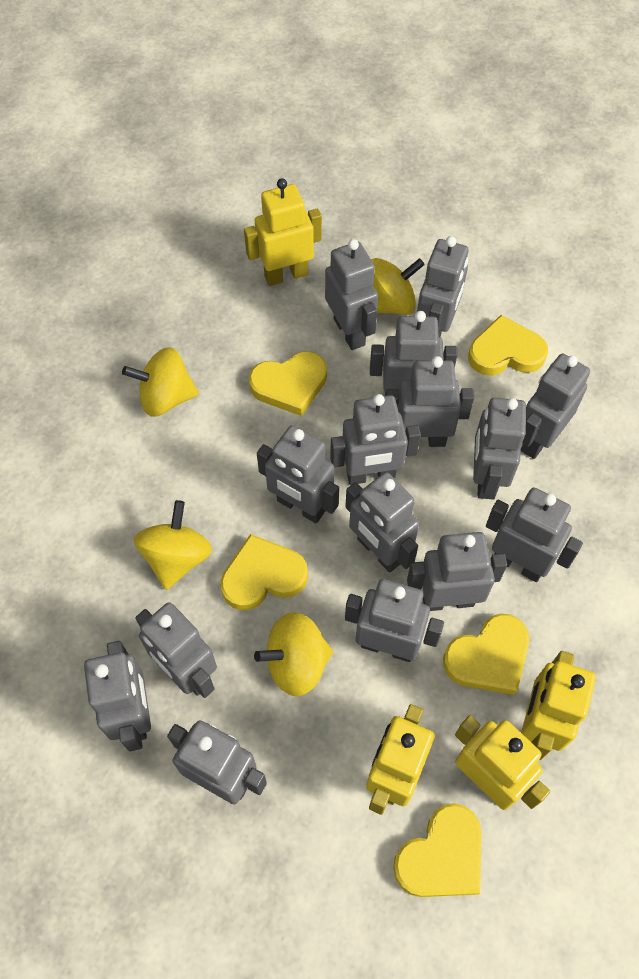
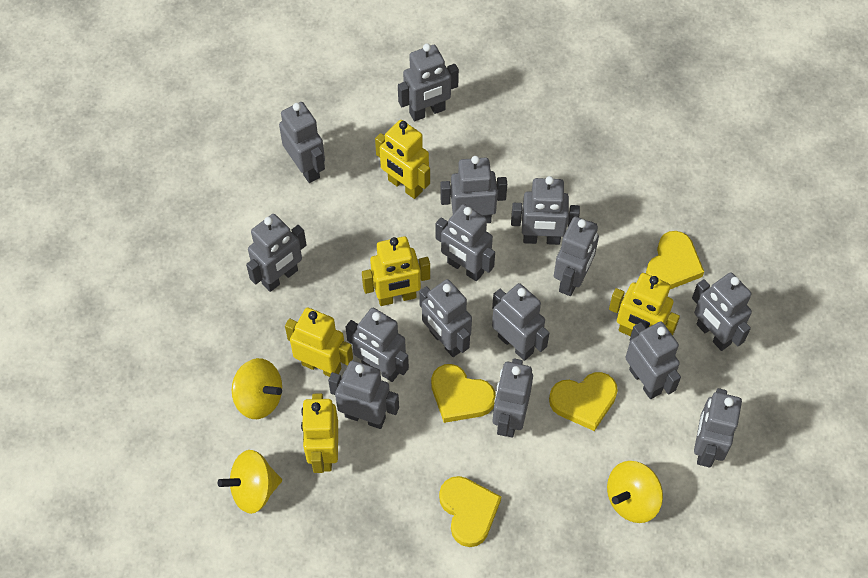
yellow heart: 5 -> 4
yellow robot: 4 -> 5
yellow spinning top: 4 -> 3

